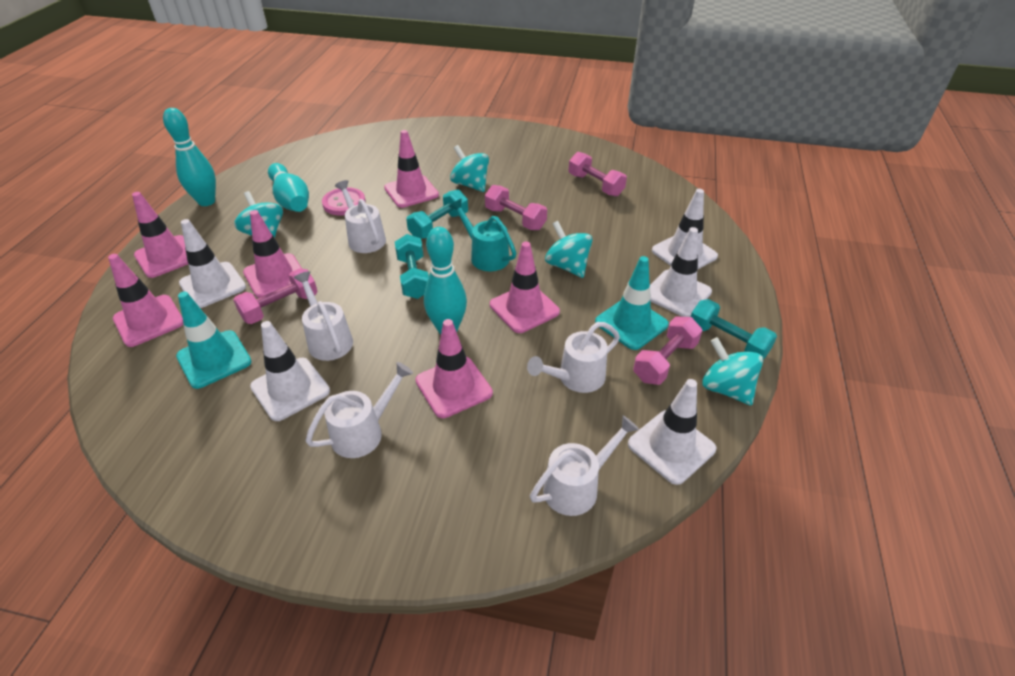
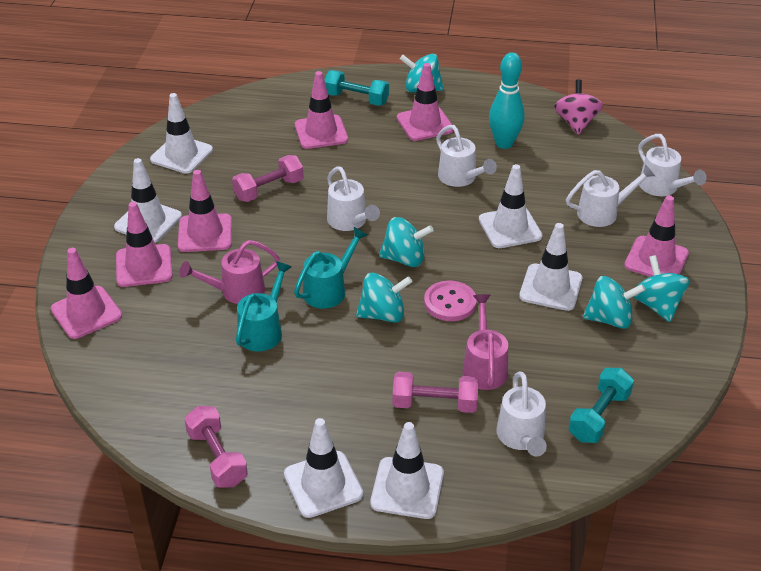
pink dumbbell: 4 -> 3
pink spinning top: 0 -> 1
pink watering can: 0 -> 2
turquoise bowling pin: 3 -> 1
turquoise dumbbell: 3 -> 2
turquoise spinning top: 4 -> 5
turquoise traffic cone: 2 -> 0
turquoise watering can: 1 -> 2
white traffic cone: 5 -> 6

